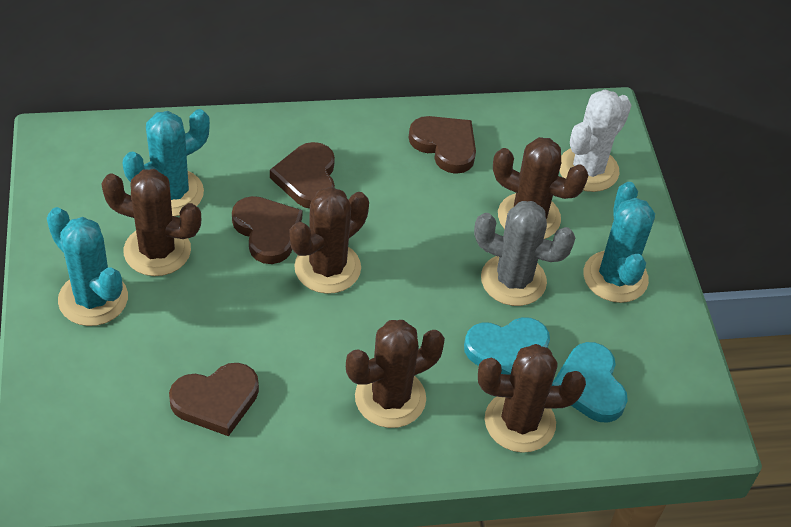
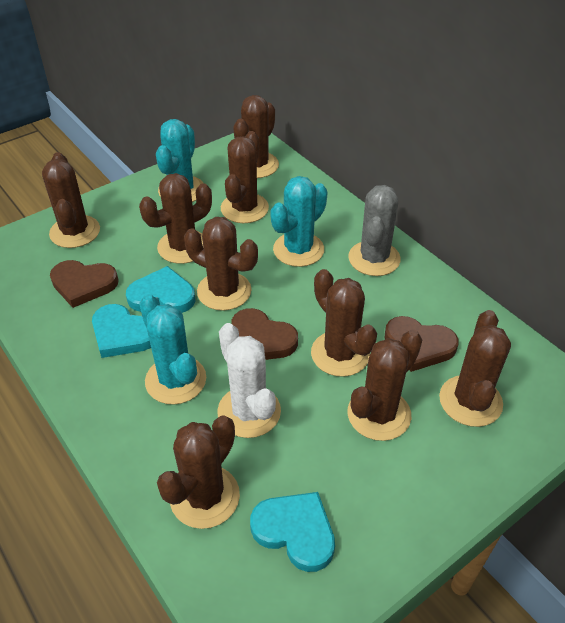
brown cactus: 5 -> 9
brown heart: 4 -> 3
turquoise heart: 2 -> 3

